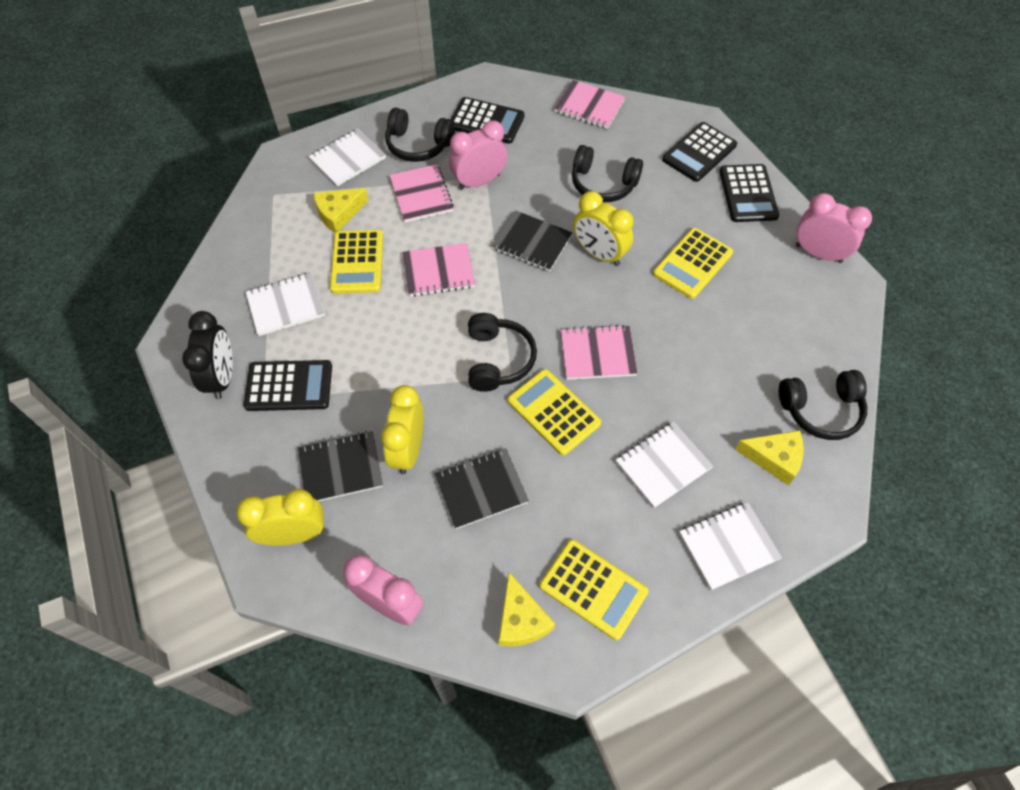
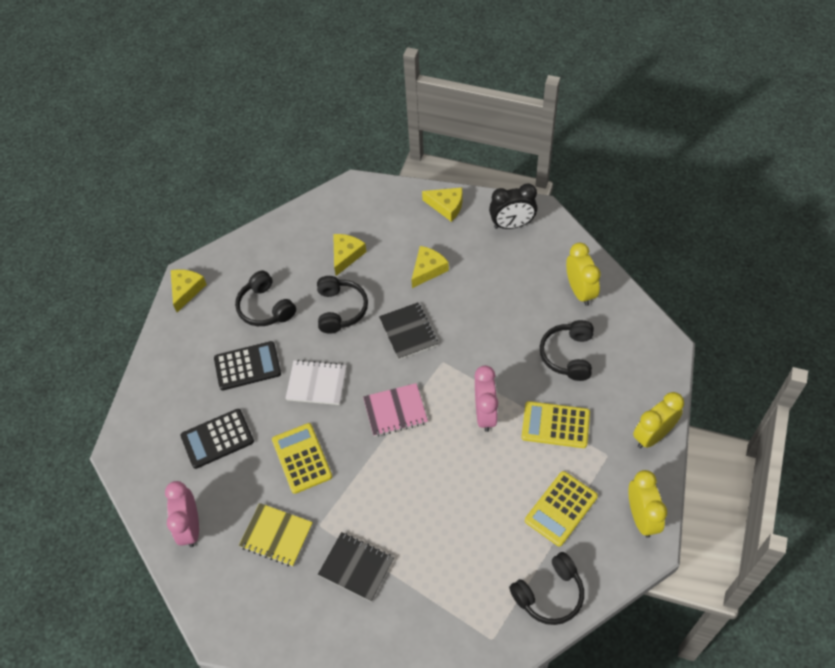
black calculator: 4 -> 2
black notebook: 3 -> 2
pink clock: 3 -> 2
pink notebook: 4 -> 1
white notebook: 4 -> 1
yellow calculator: 4 -> 3
yellow cheese: 3 -> 4
yellow notebook: 0 -> 1

